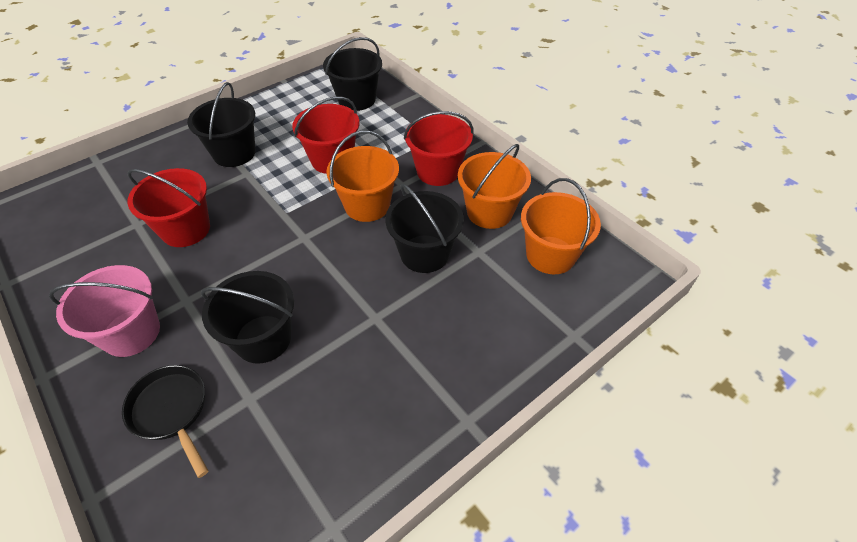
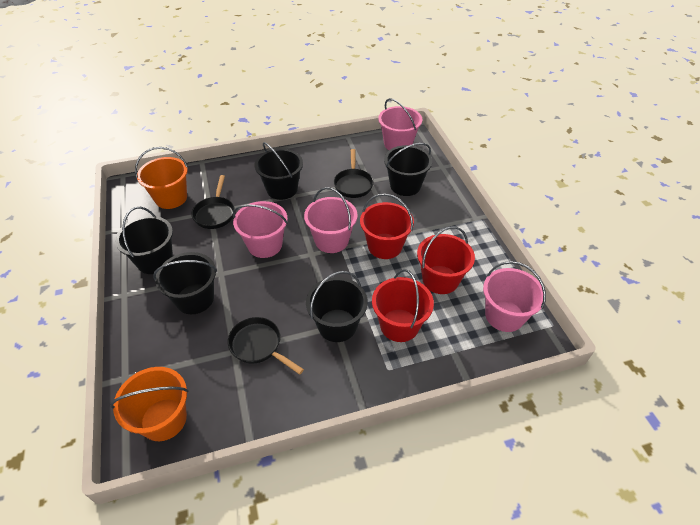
black bucket: 4 -> 5
black pan: 1 -> 3
orange bucket: 3 -> 2
pink bucket: 1 -> 4

